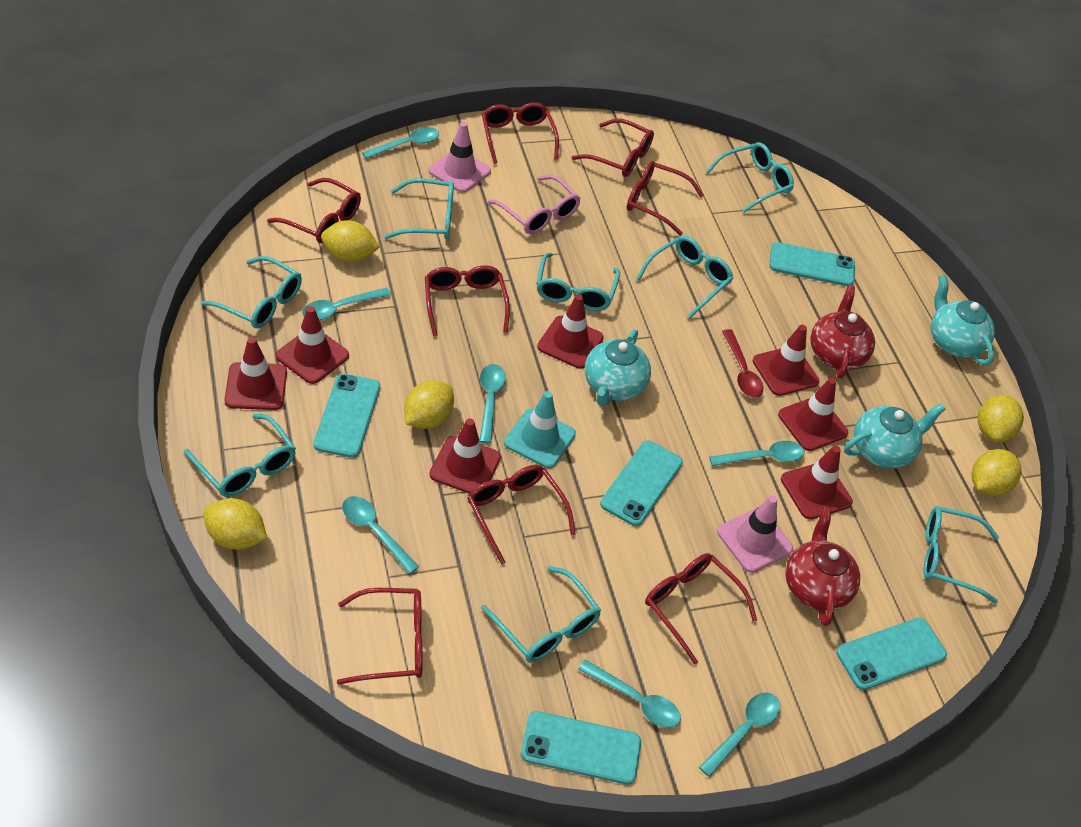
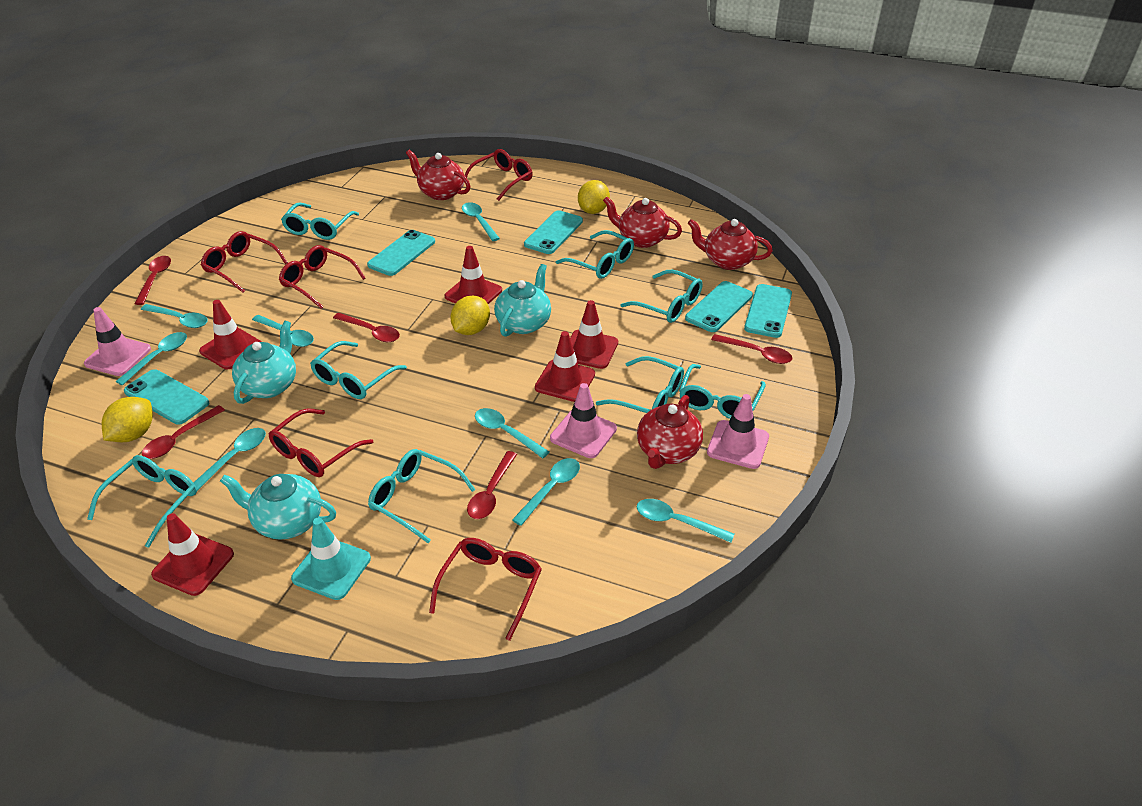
pink glasses: 1 -> 0
pink traffic cone: 2 -> 3
red glasses: 8 -> 5
red spoon: 1 -> 5
red teapot: 2 -> 4
red traffic cone: 7 -> 5
turquoise spoon: 7 -> 8
yellow lemon: 5 -> 3

